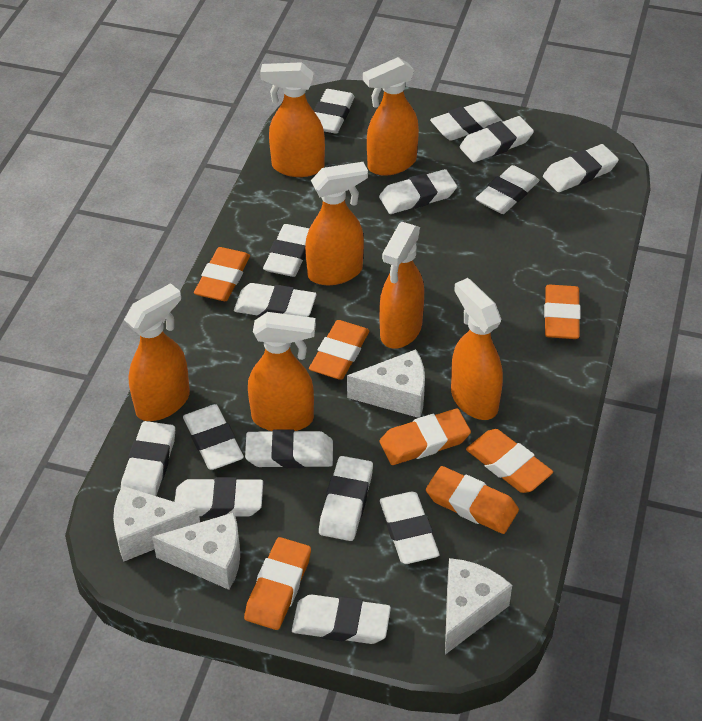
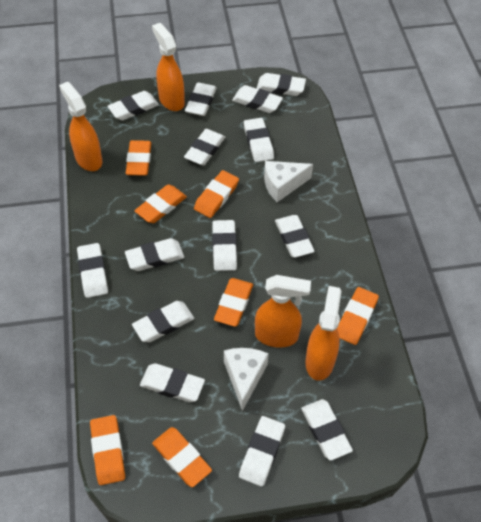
orange spray bottle: 7 -> 4
white cheese: 4 -> 2
white eraser: 15 -> 14

